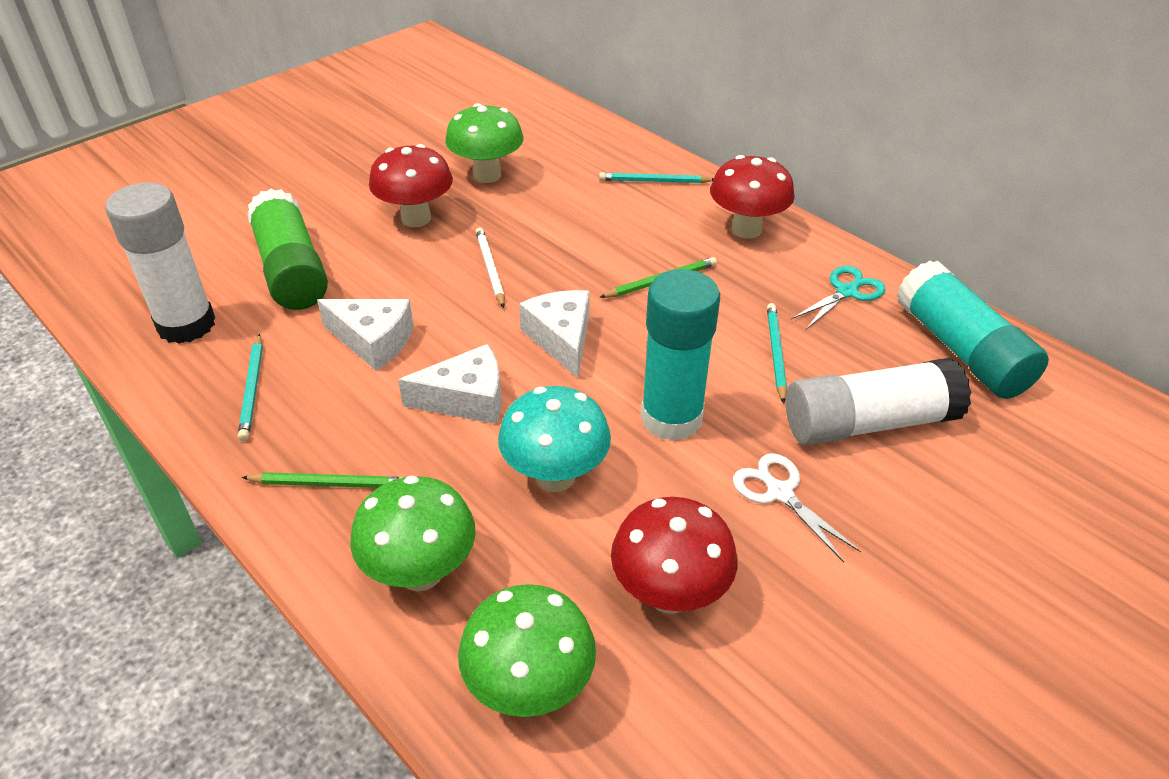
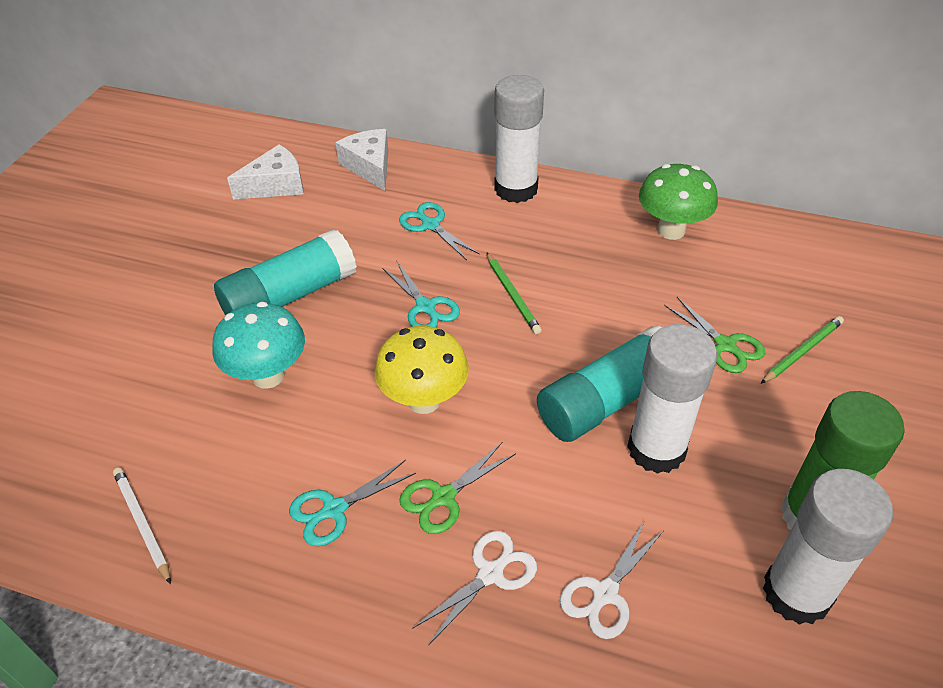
green mushroom: 3 -> 1
green scissors: 0 -> 2
red mushroom: 3 -> 0
turquoise pencil: 3 -> 0
turquoise scissors: 1 -> 3
white cheese: 3 -> 2
white glue stick: 2 -> 3
white scissors: 1 -> 2
yellow mushroom: 0 -> 1

